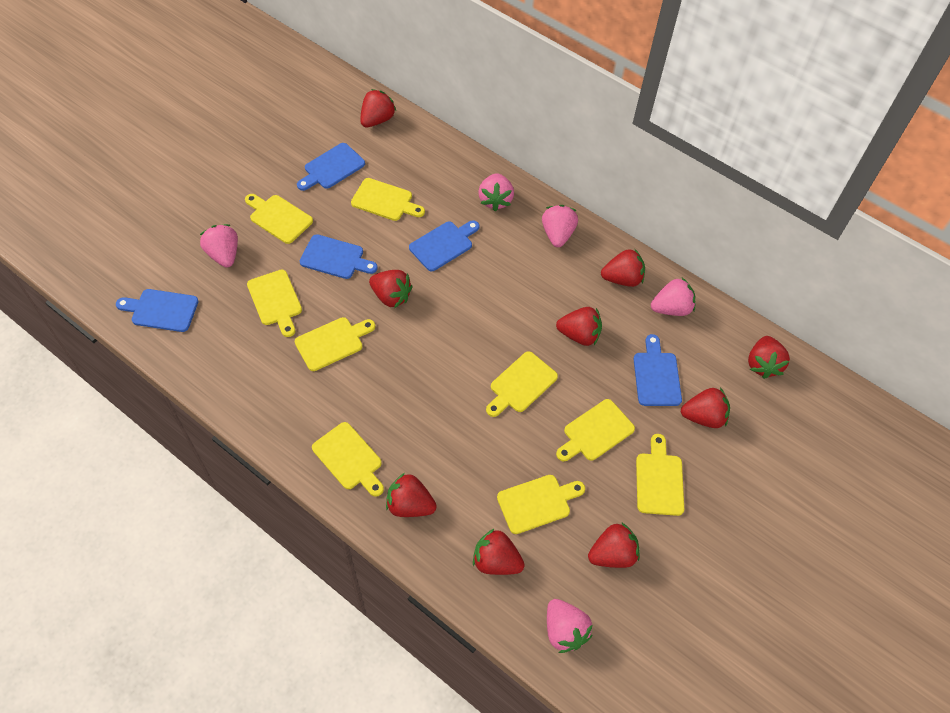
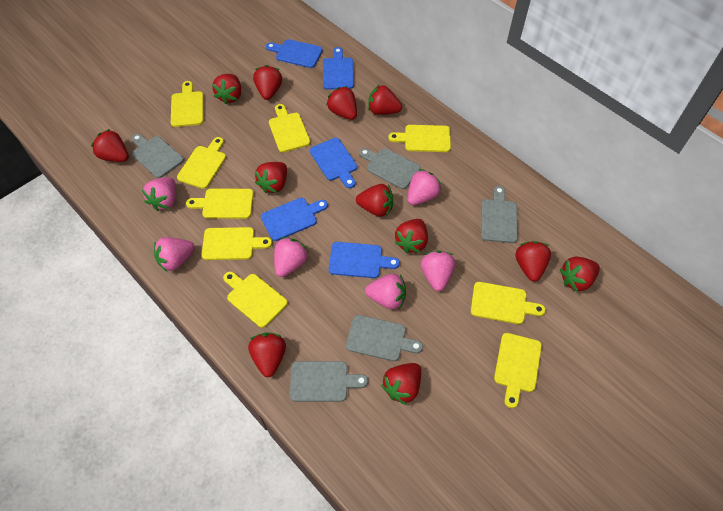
grey cutting board: 0 -> 5
pink strawberry: 5 -> 6
red strawberry: 9 -> 12

